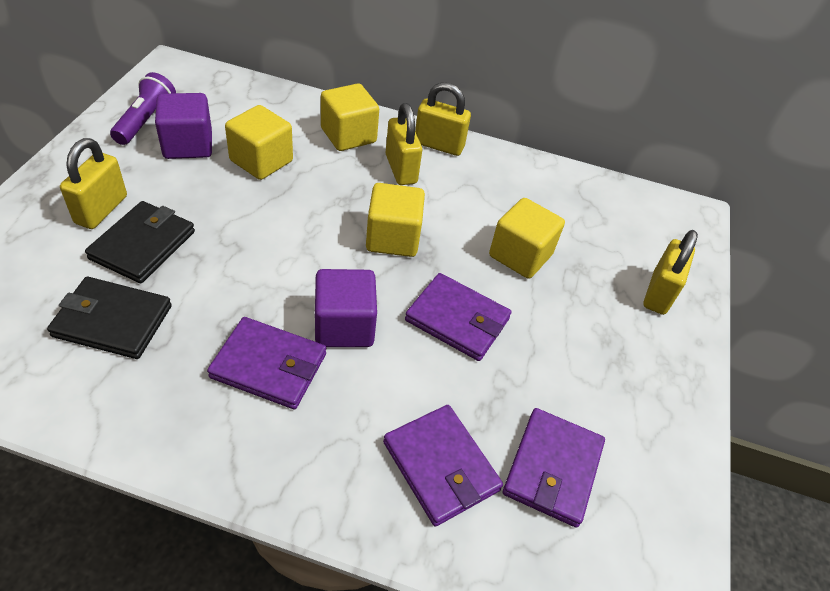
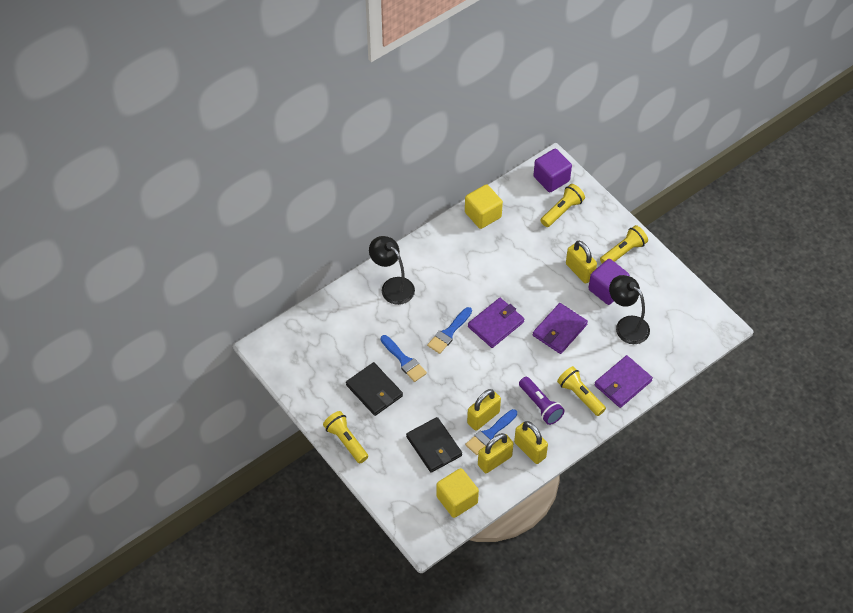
black lamp: 0 -> 2
blue brush: 0 -> 3
purple wallet: 4 -> 3
yellow cube: 4 -> 2
yellow flashlight: 0 -> 4

